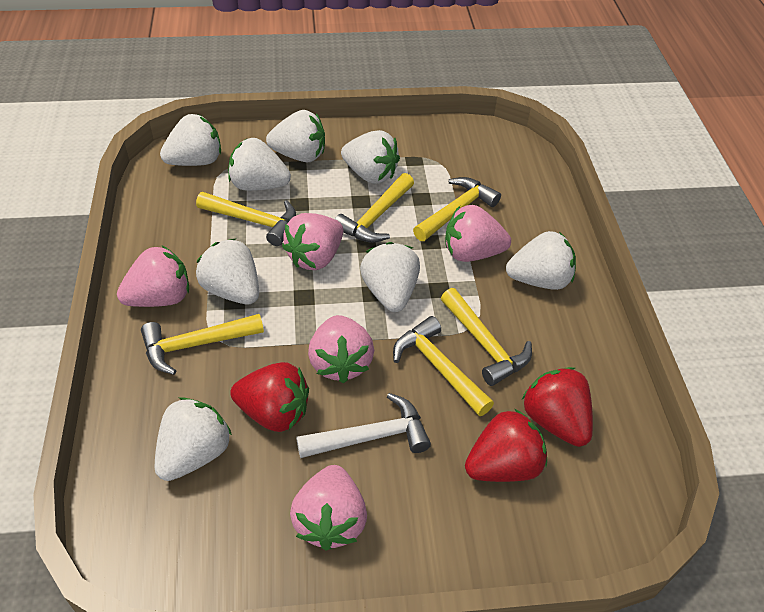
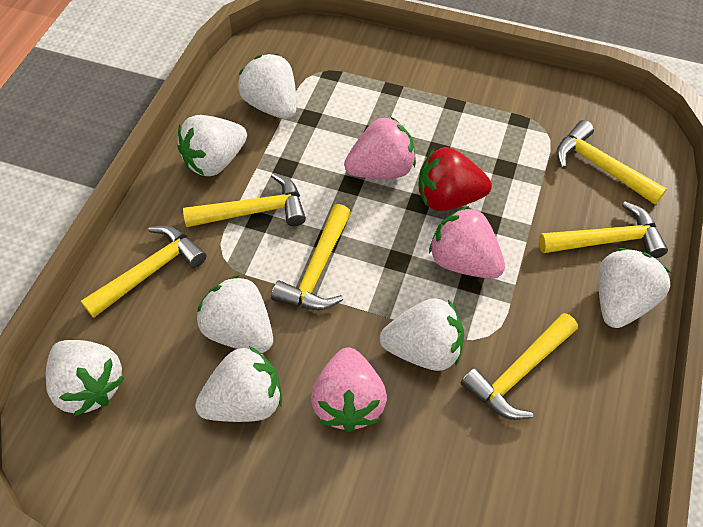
pink strawberry: 5 -> 3
red strawberry: 3 -> 1
white hammer: 1 -> 0
white strawberry: 8 -> 7

